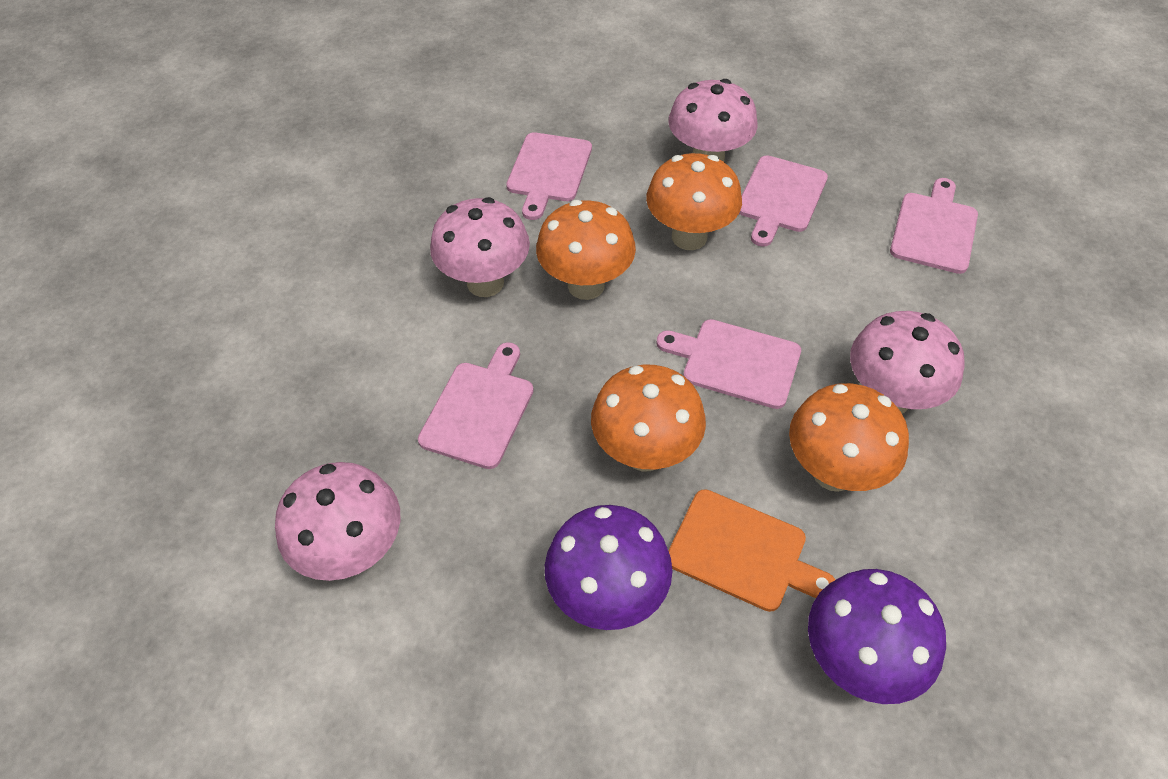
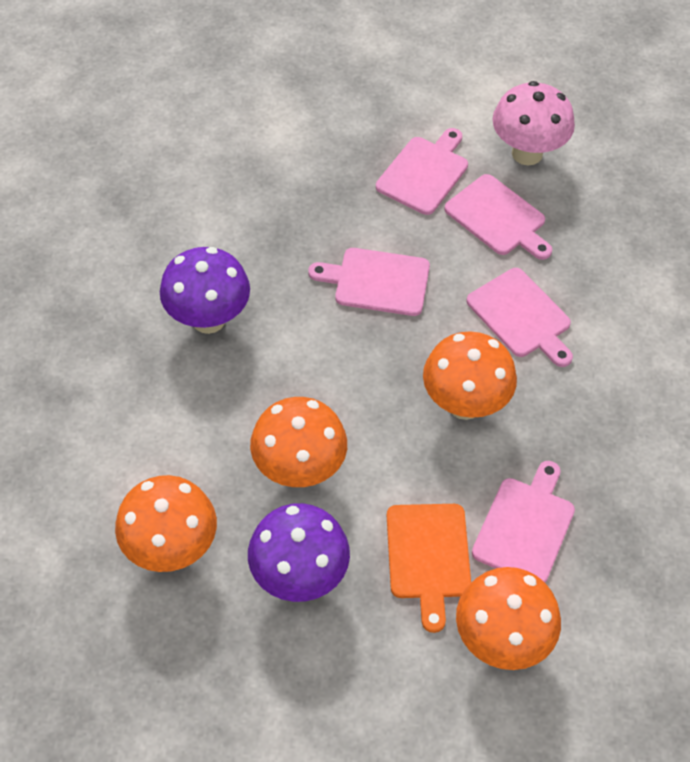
pink mushroom: 4 -> 1

